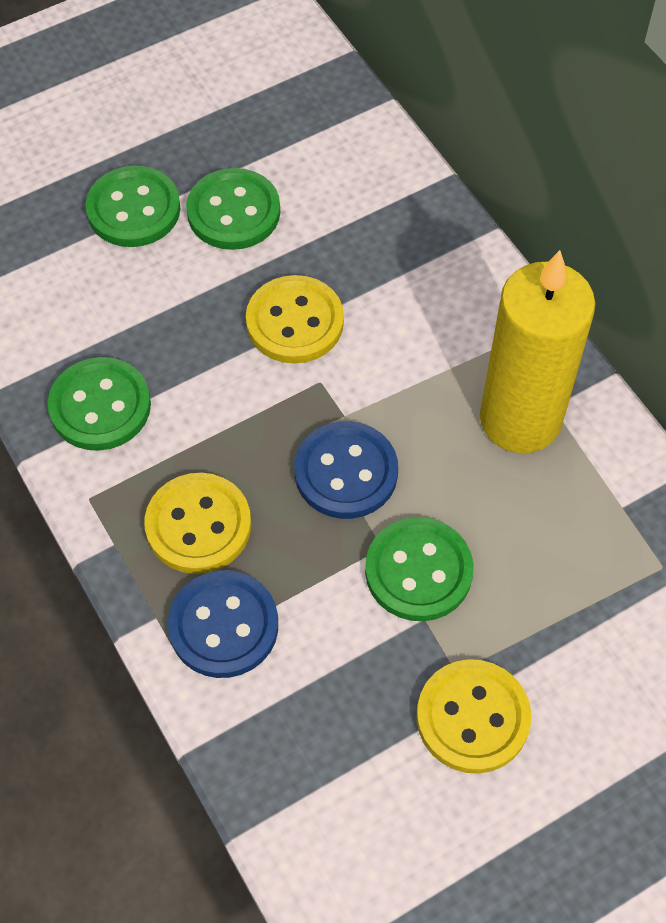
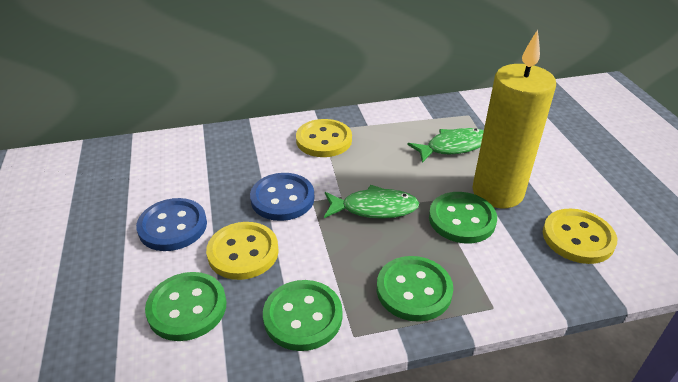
green fish: 0 -> 2

